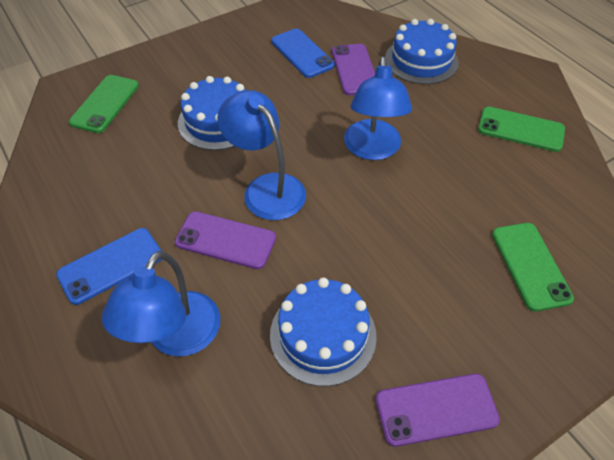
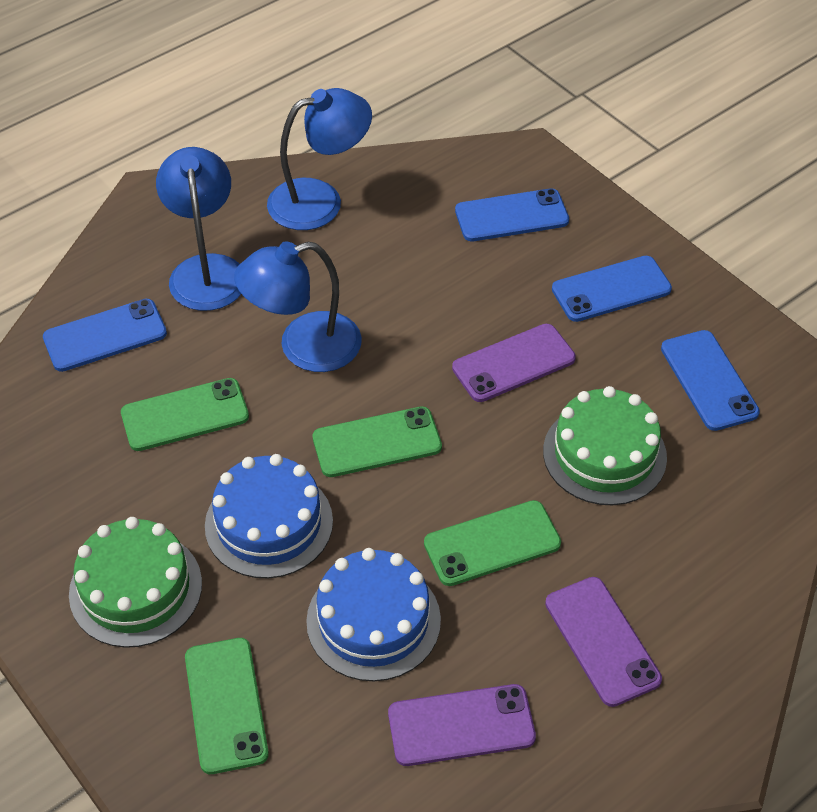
blue cake: 3 -> 2
blue phone: 2 -> 4
green cake: 0 -> 2
green phone: 3 -> 4

